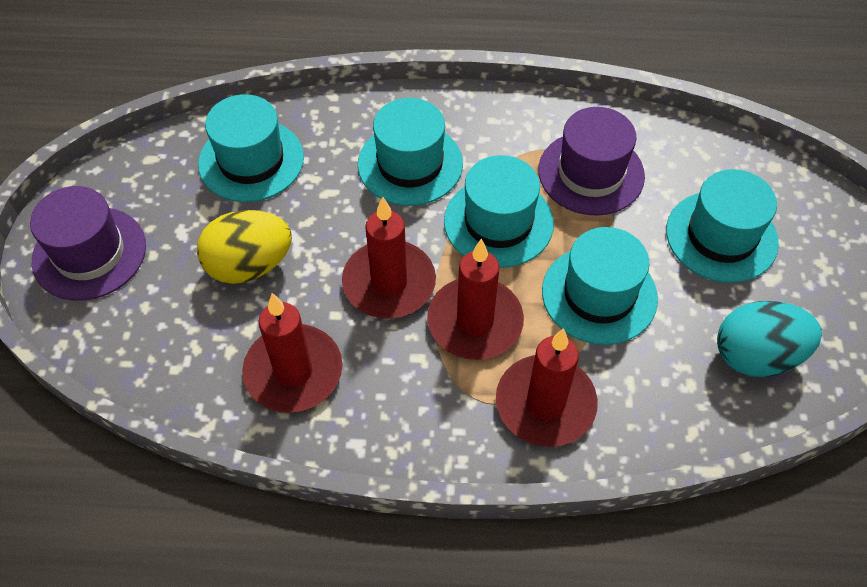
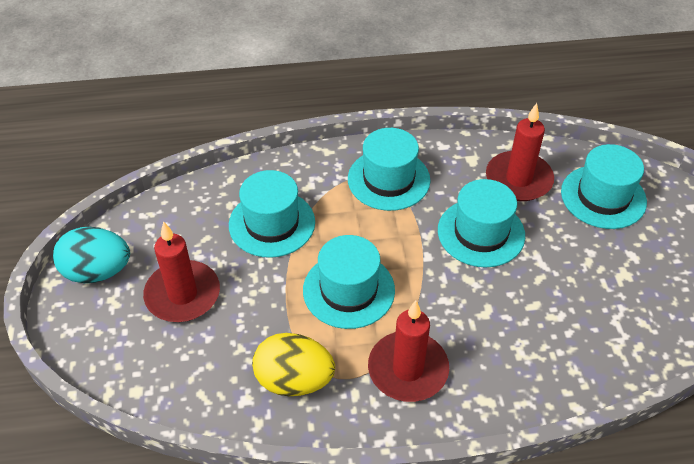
purple hat: 2 -> 0
red candle: 4 -> 3

